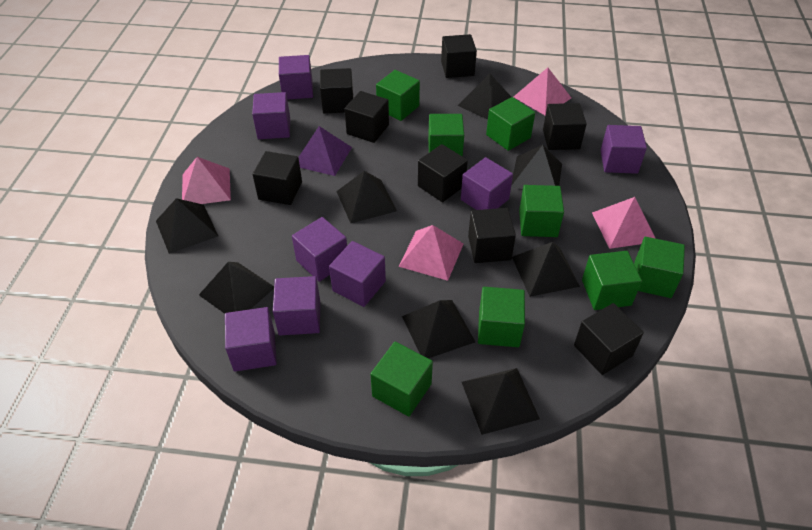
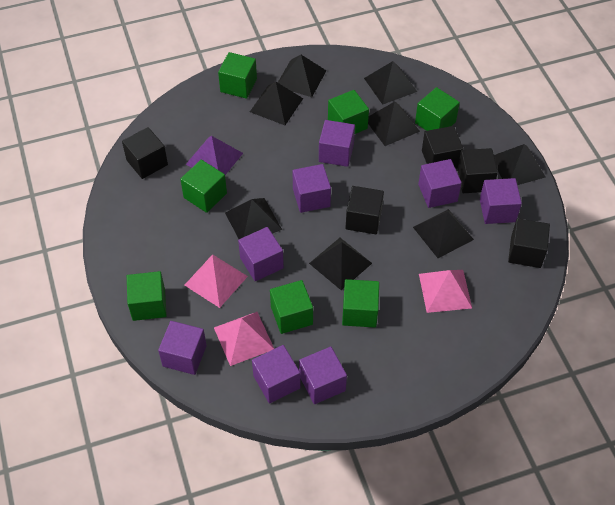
black cube: 8 -> 5
green cube: 8 -> 7
pink pyramid: 4 -> 3

